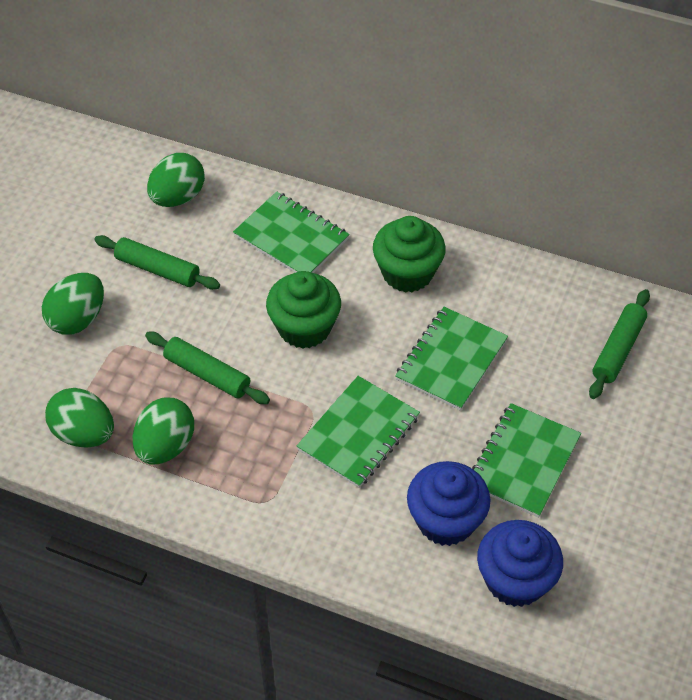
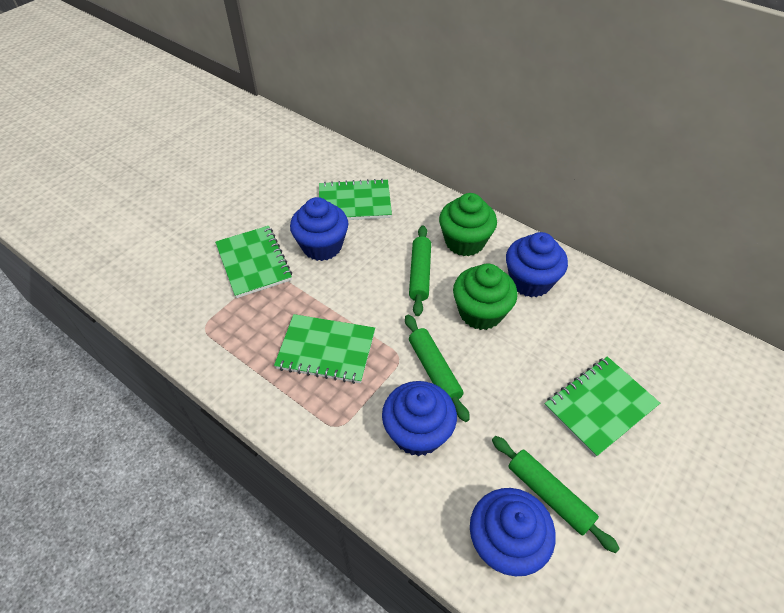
blue cupcake: 2 -> 4
green egg: 4 -> 0

